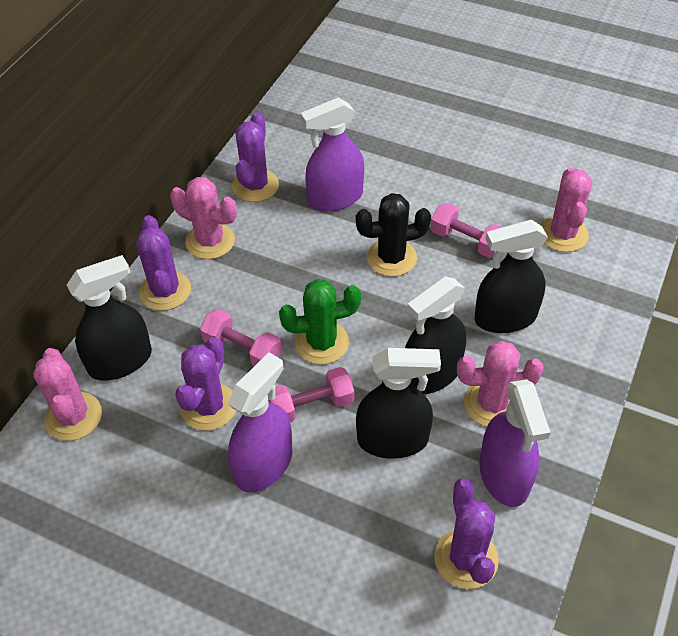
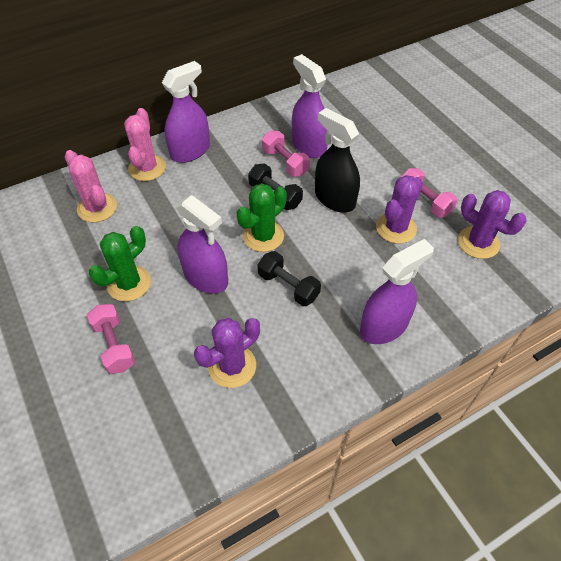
black cactus: 1 -> 0
black dumbbell: 0 -> 2
black spray bottle: 4 -> 1
green cactus: 1 -> 2
pink cactus: 4 -> 2
purple cactus: 4 -> 3
purple spray bottle: 3 -> 4

